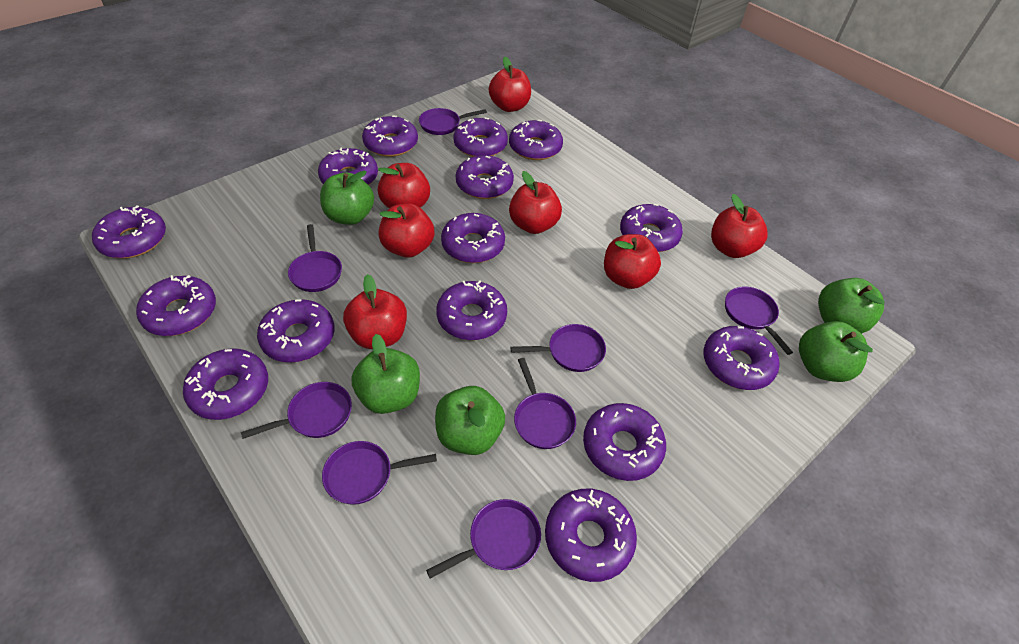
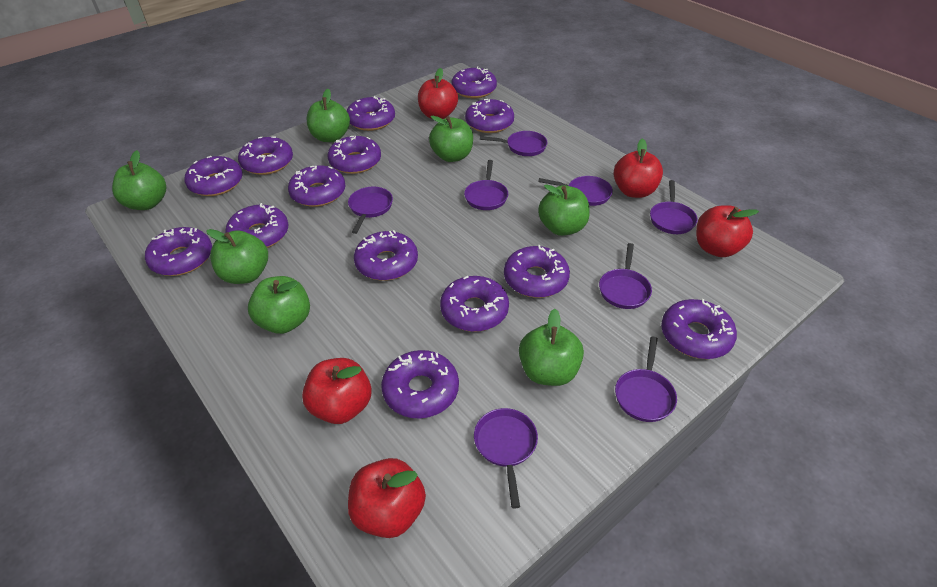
green apple: 5 -> 7
purple donut: 15 -> 14
red apple: 7 -> 5

